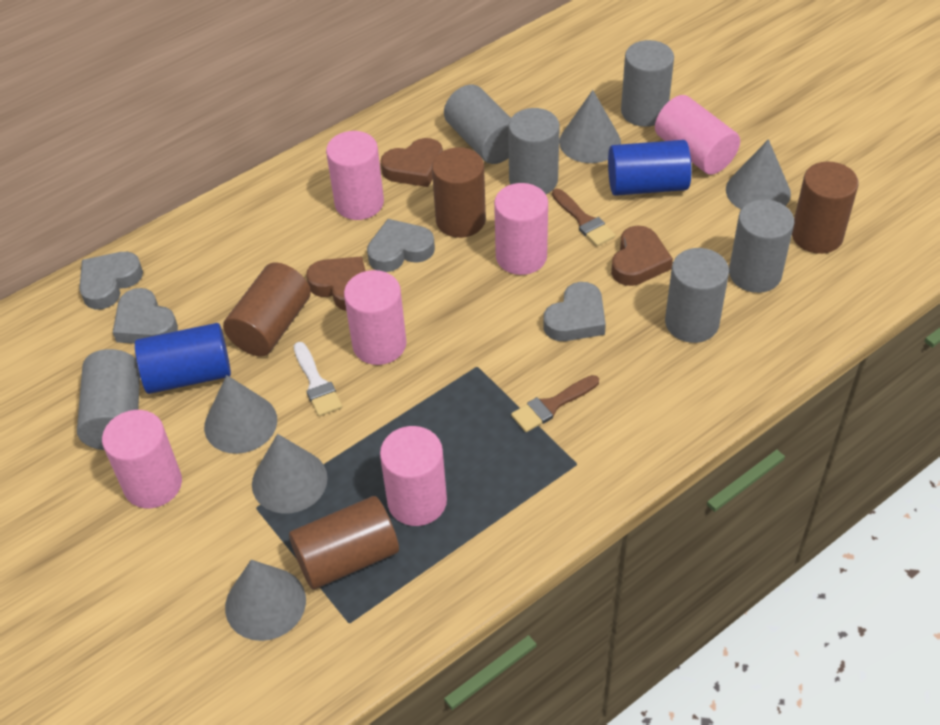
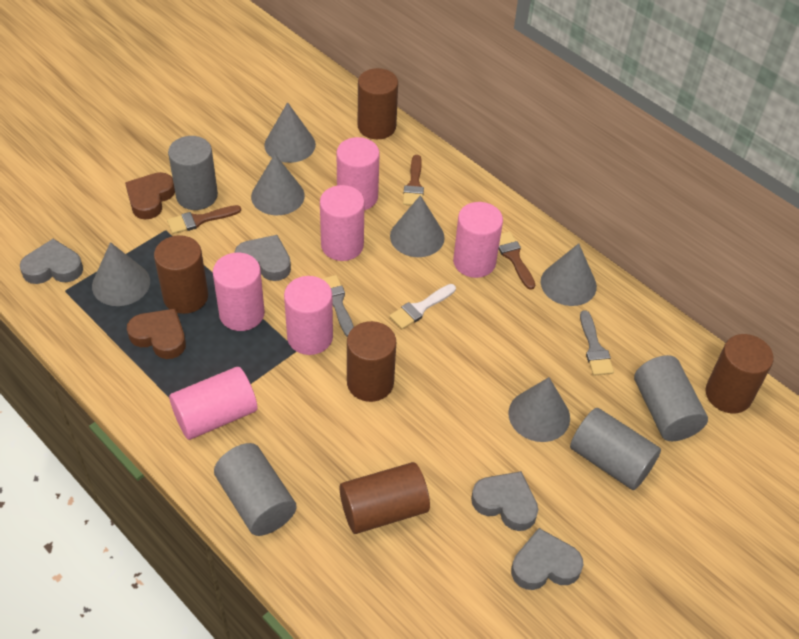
blue cylinder: 2 -> 0
brown brush: 2 -> 3
brown cylinder: 4 -> 5
brown heart: 3 -> 2
grey brush: 0 -> 2
grey cone: 5 -> 6
grey cylinder: 6 -> 4

